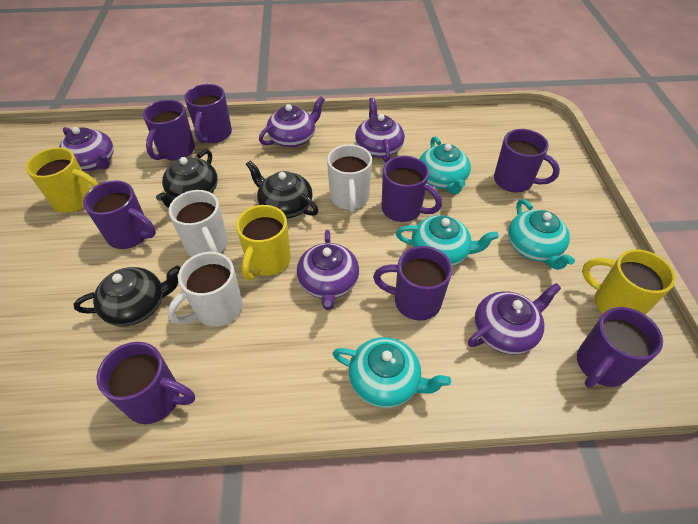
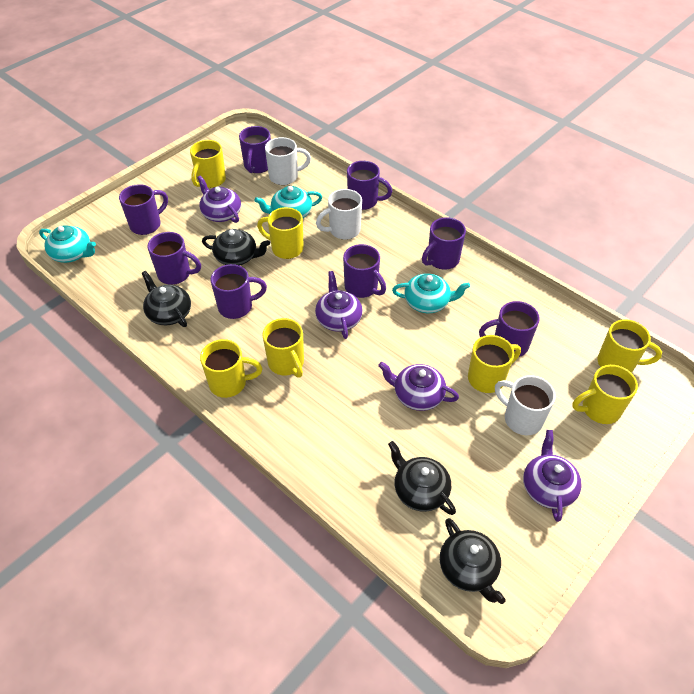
black teapot: 3 -> 4
purple teapot: 5 -> 4
turquoise teapot: 4 -> 3
yellow mug: 3 -> 7

